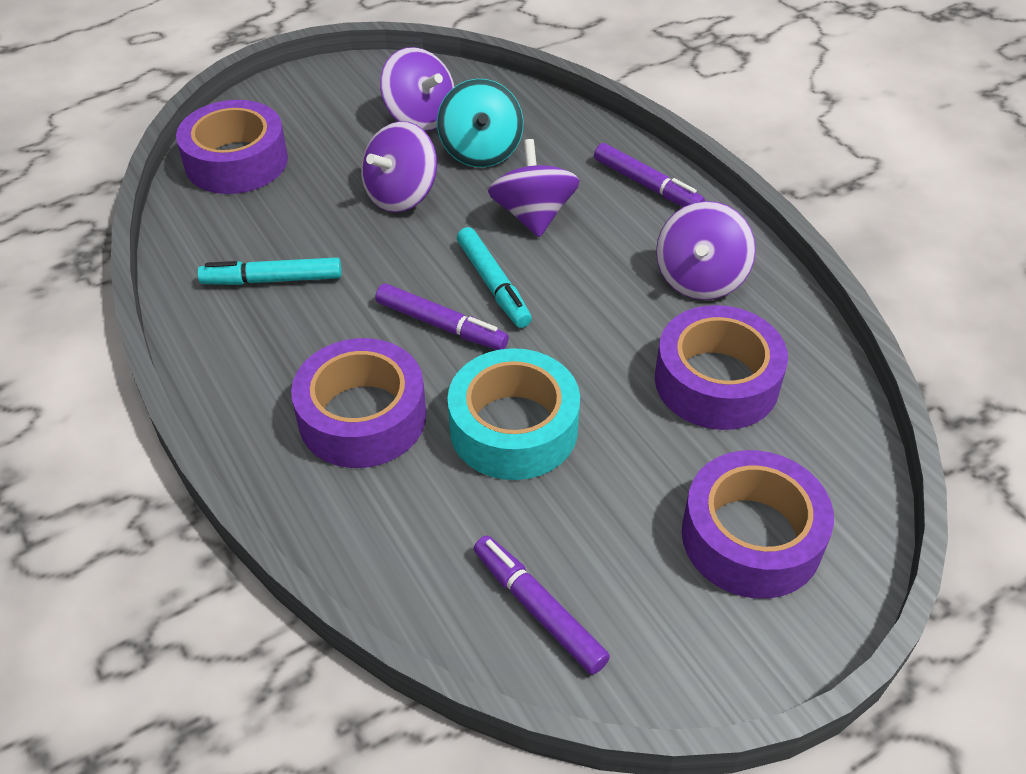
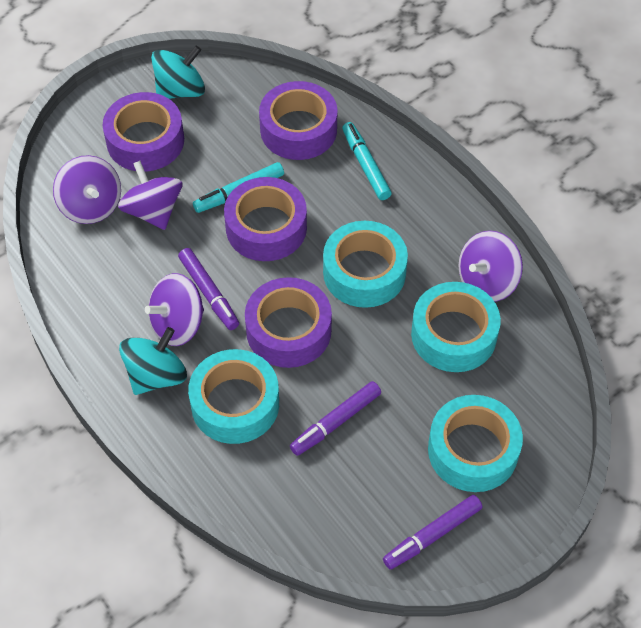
turquoise spinning top: 1 -> 2
turquoise tape: 1 -> 4

